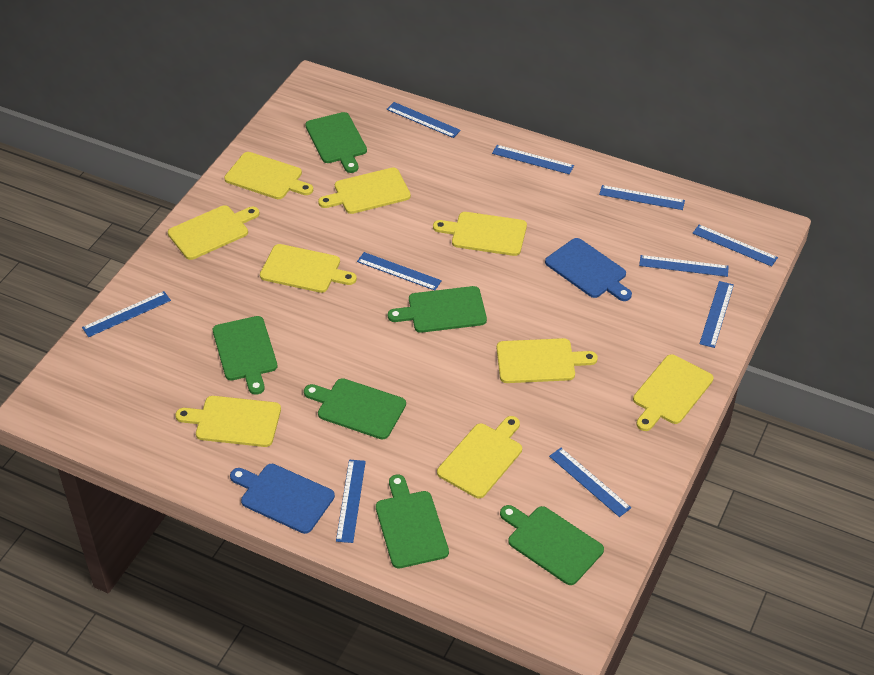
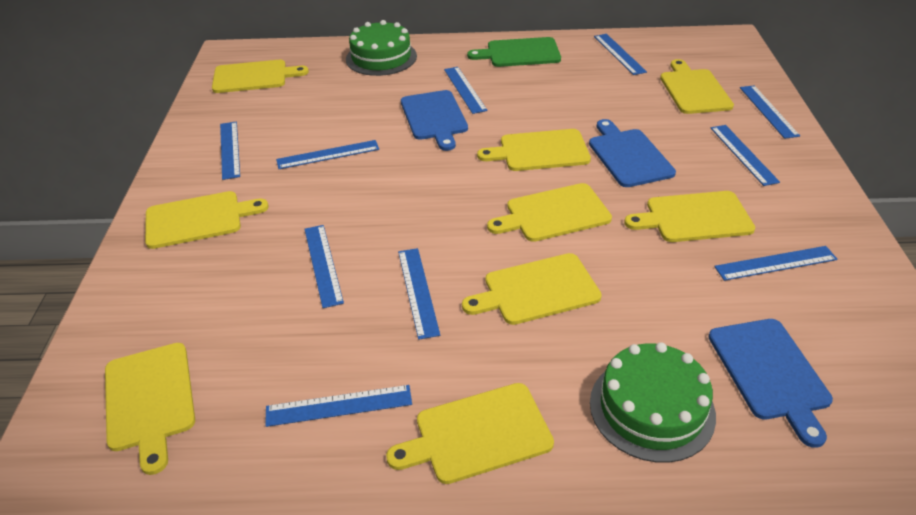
blue cutting board: 2 -> 3
green cake: 0 -> 2
green cutting board: 6 -> 1

